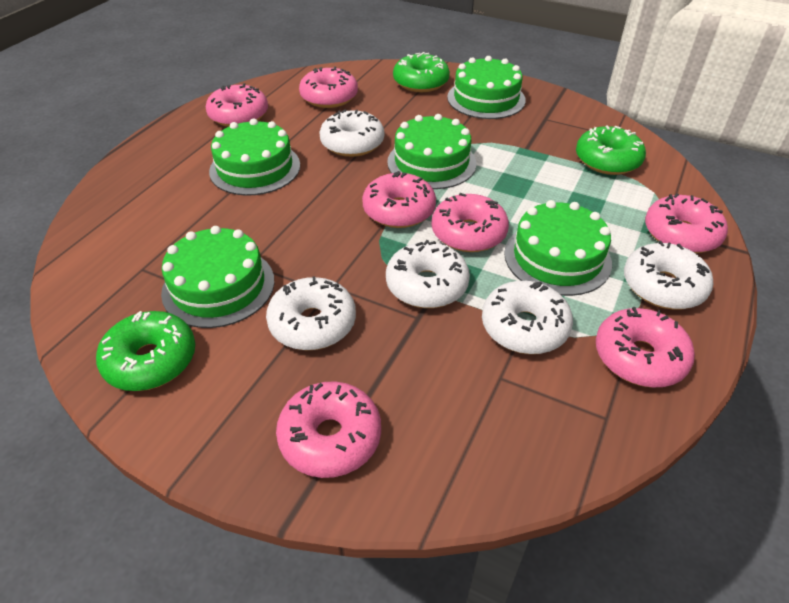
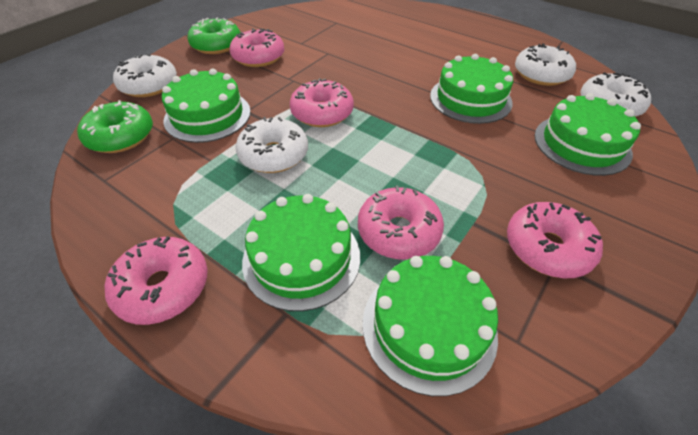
green donut: 3 -> 2
pink donut: 7 -> 5
white donut: 5 -> 4

